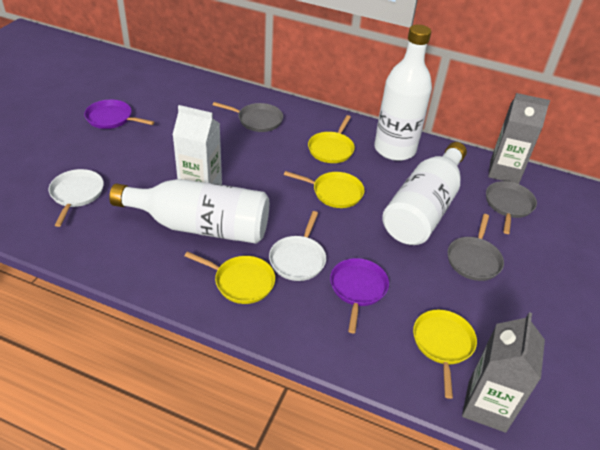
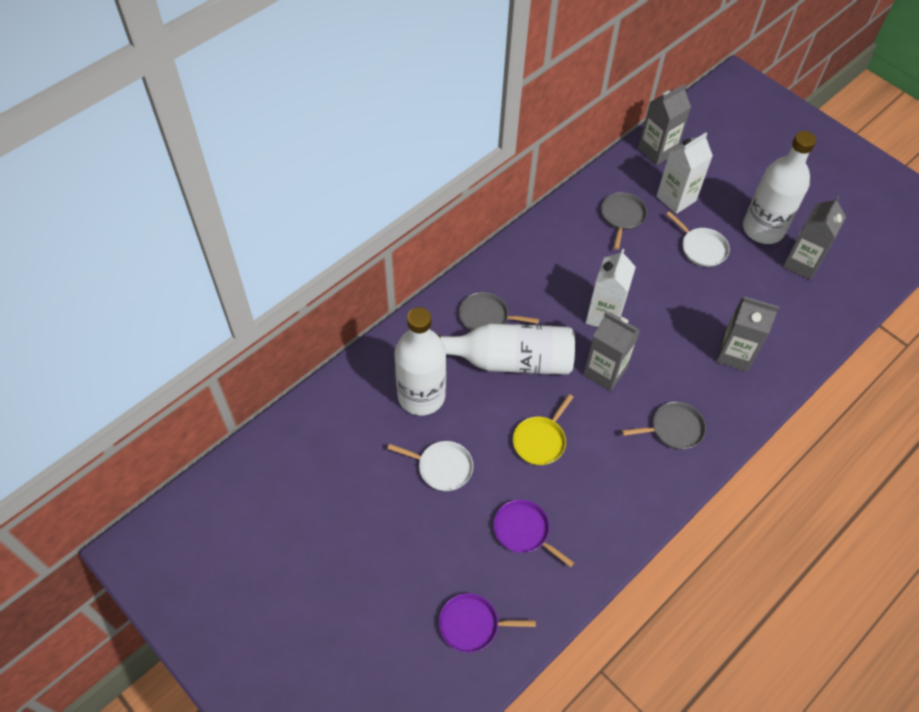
grey carton: 2 -> 4
white carton: 1 -> 2
yellow pan: 4 -> 1

